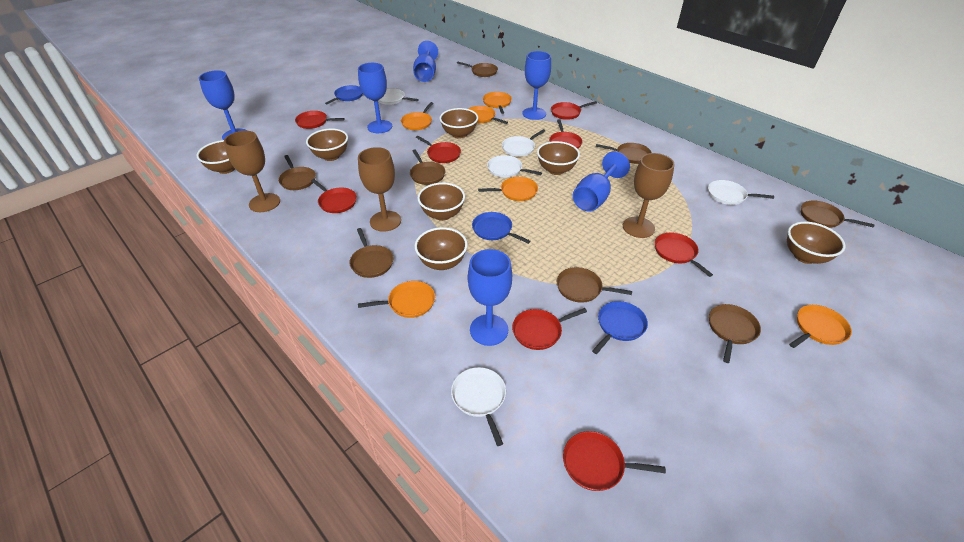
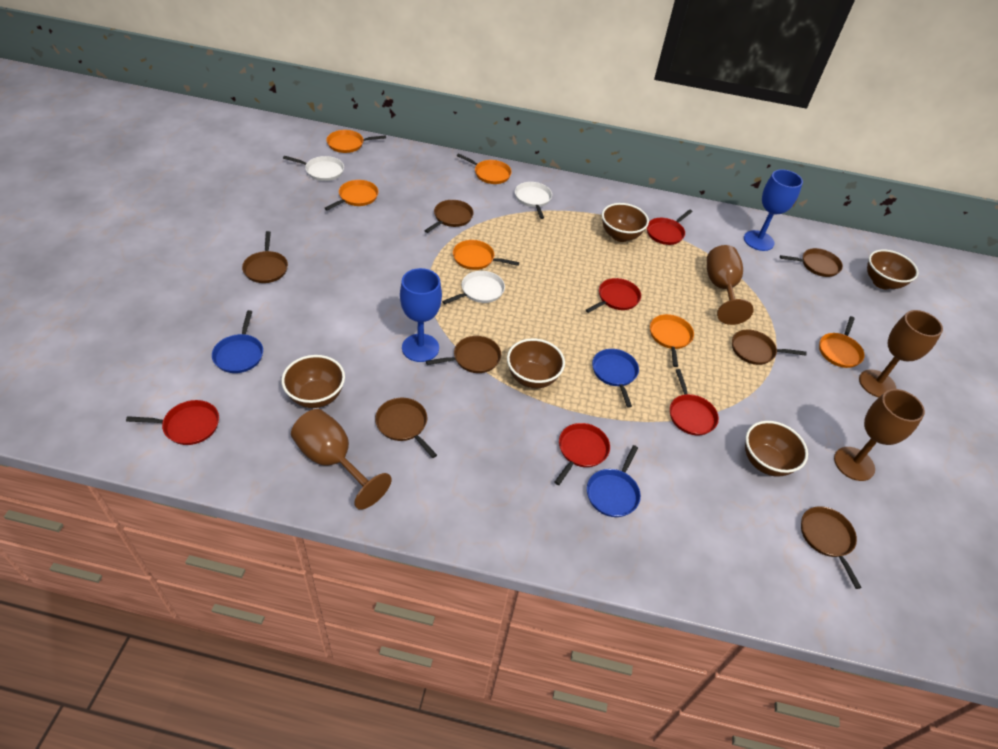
blue goblet: 6 -> 2
brown bowl: 7 -> 5
brown goblet: 3 -> 4
brown pan: 8 -> 7
red pan: 8 -> 5
white pan: 5 -> 3

